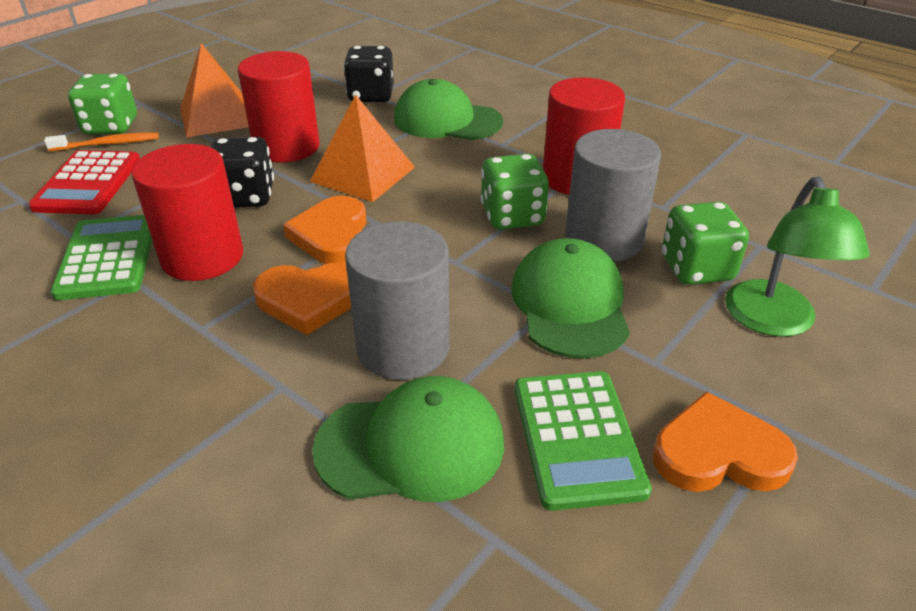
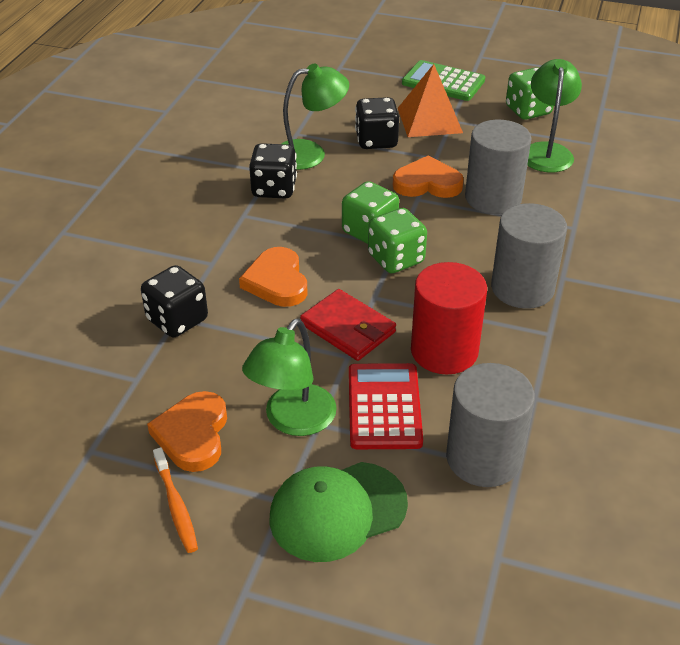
black dice: 2 -> 3
green calculator: 2 -> 1
green cap: 3 -> 1
green lamp: 1 -> 3
grey cylinder: 2 -> 3
orange pyramid: 2 -> 1
red cylinder: 3 -> 1
red wallet: 0 -> 1

